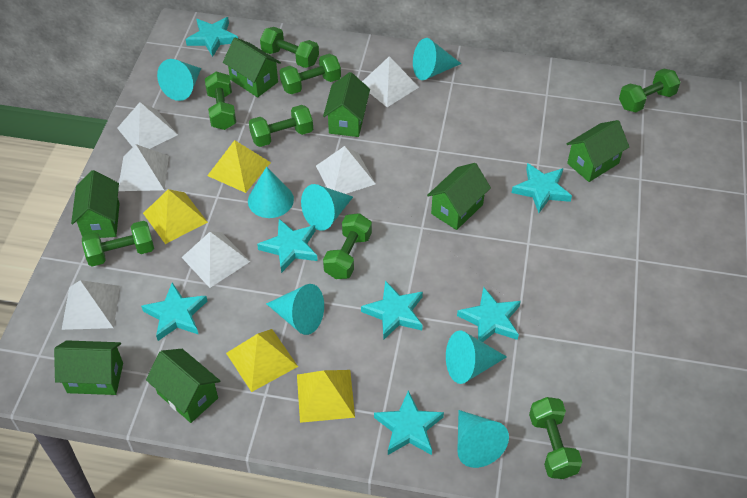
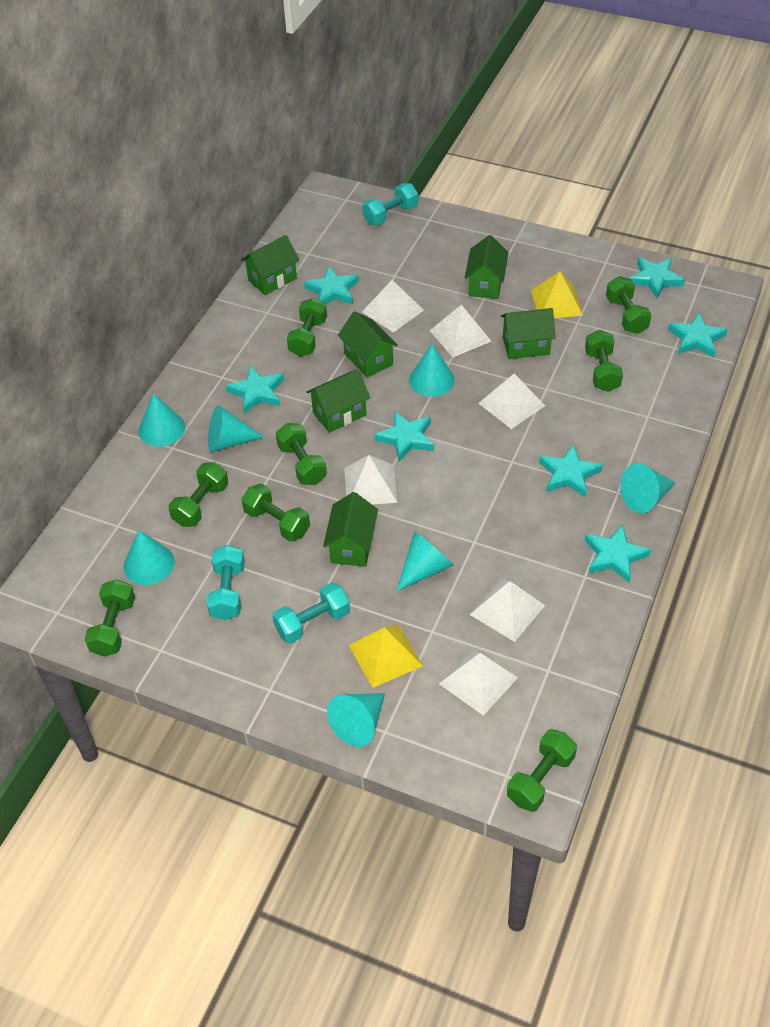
green house: 7 -> 6
turquoise dumbbell: 0 -> 3
yellow pyramid: 4 -> 2

